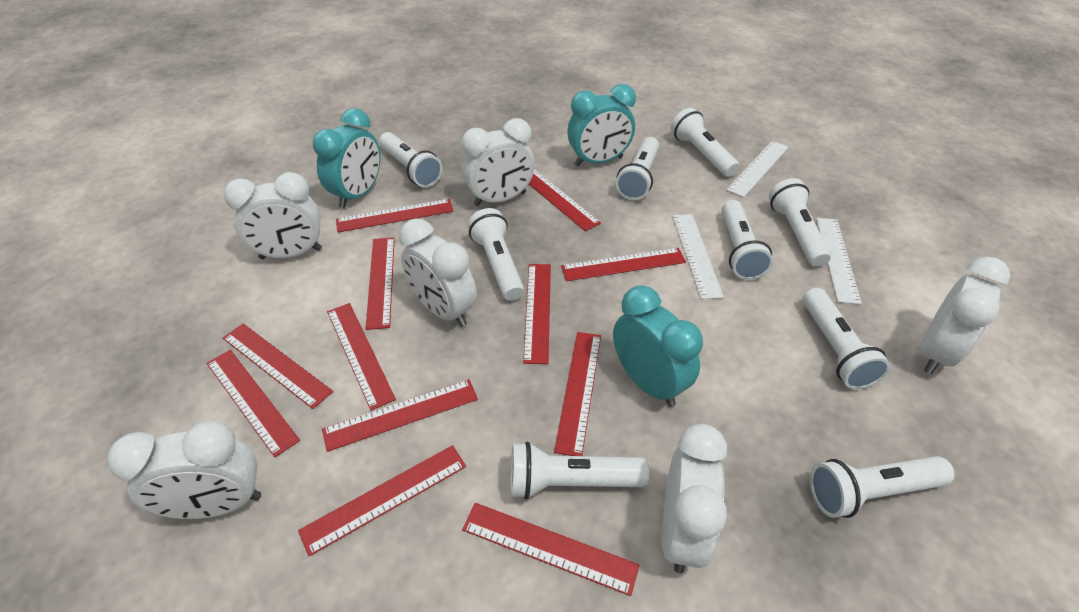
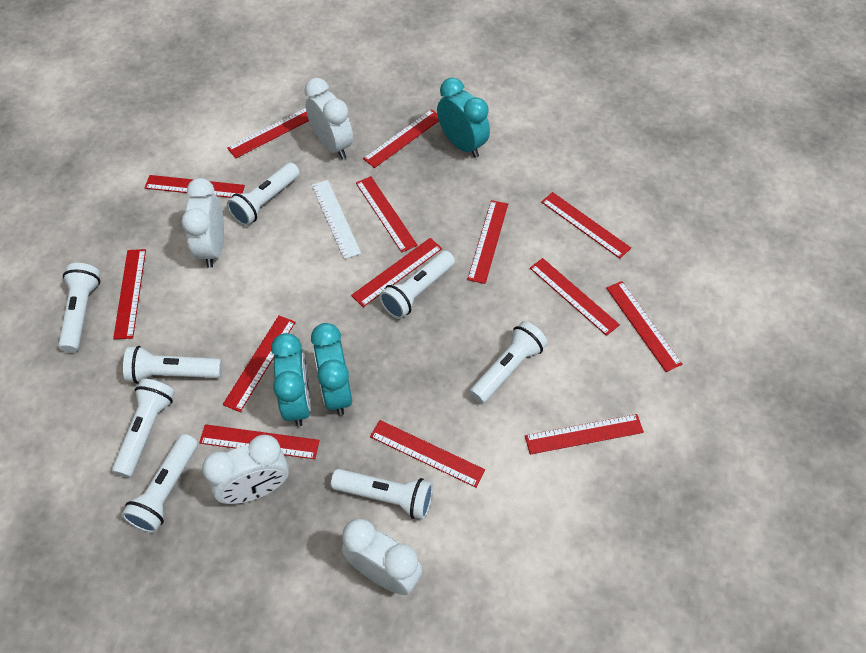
red ruler: 12 -> 14
white clock: 6 -> 4
white flashlight: 9 -> 8
white ruler: 3 -> 1

